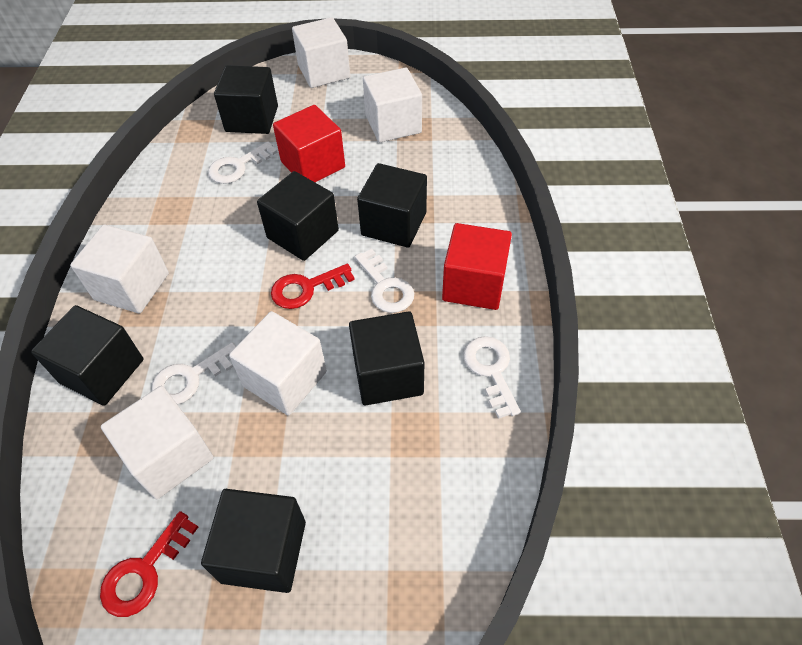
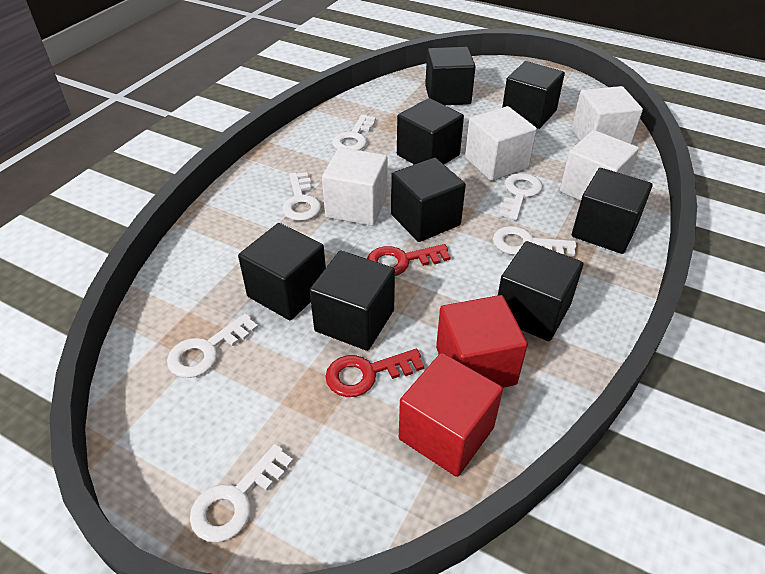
black cube: 6 -> 8
white cube: 5 -> 4
white key: 4 -> 6

